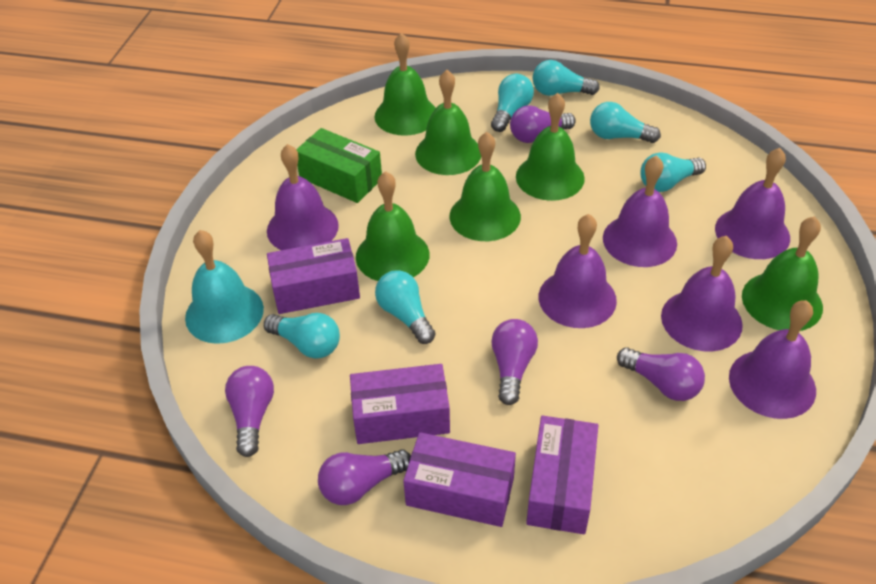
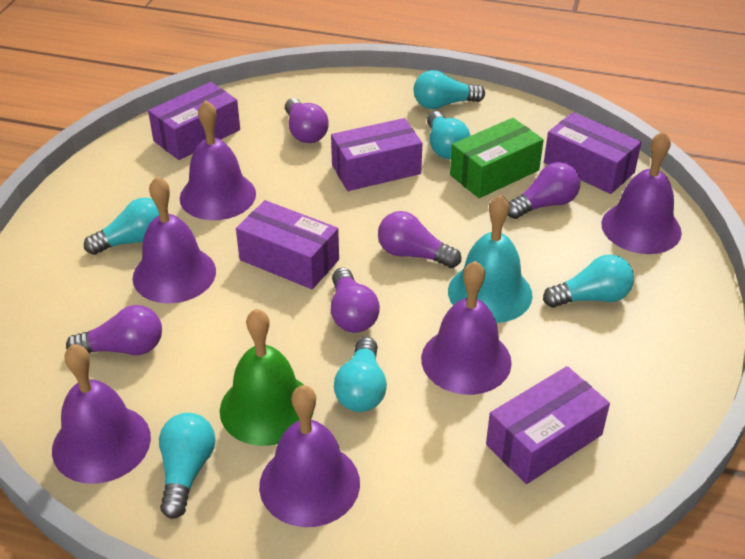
green bell: 6 -> 1
purple box: 4 -> 5

